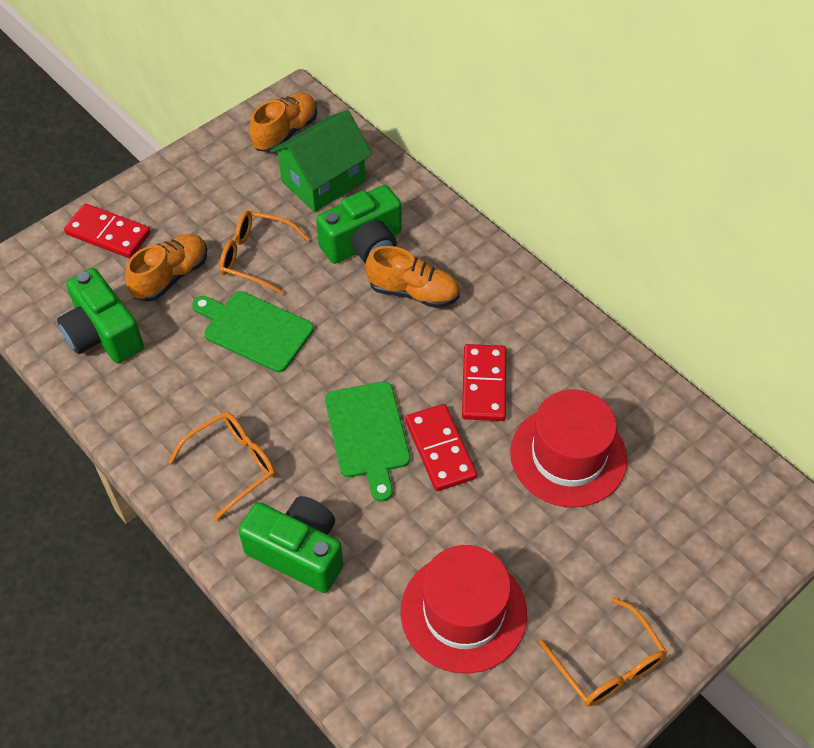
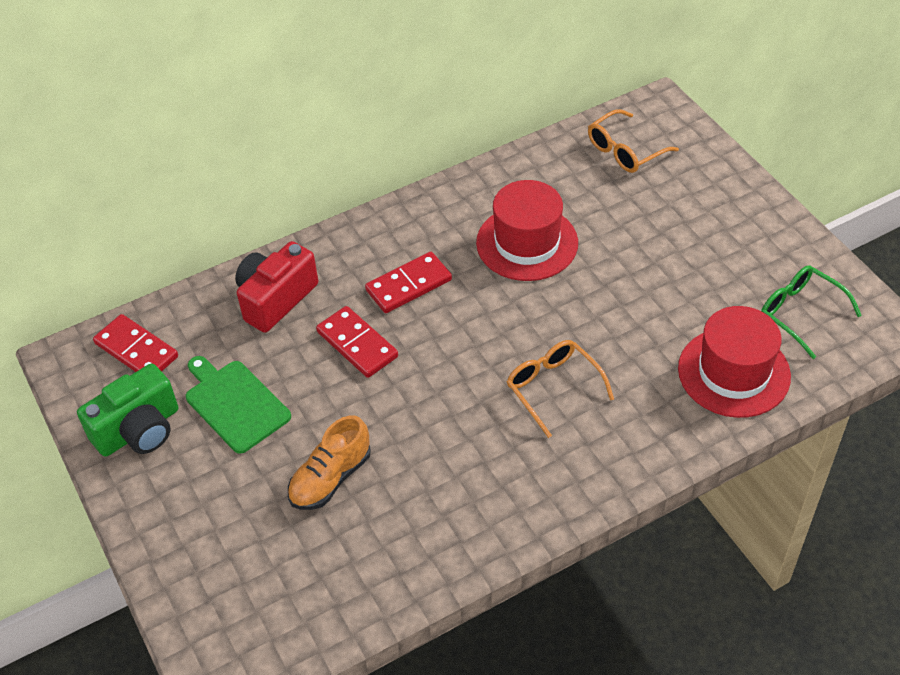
green camera: 3 -> 1
green cutting board: 2 -> 1
green glasses: 0 -> 1
green house: 1 -> 0
orange glasses: 3 -> 2
orange shoe: 3 -> 1
red camera: 0 -> 1

